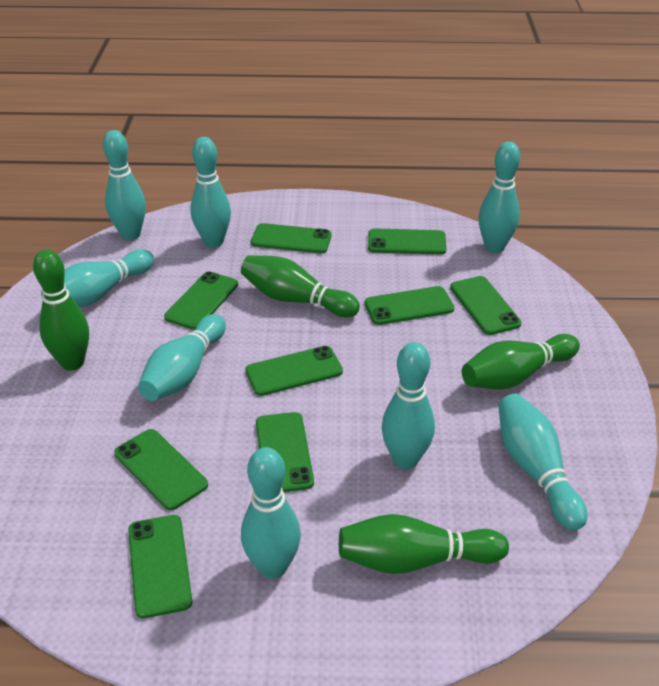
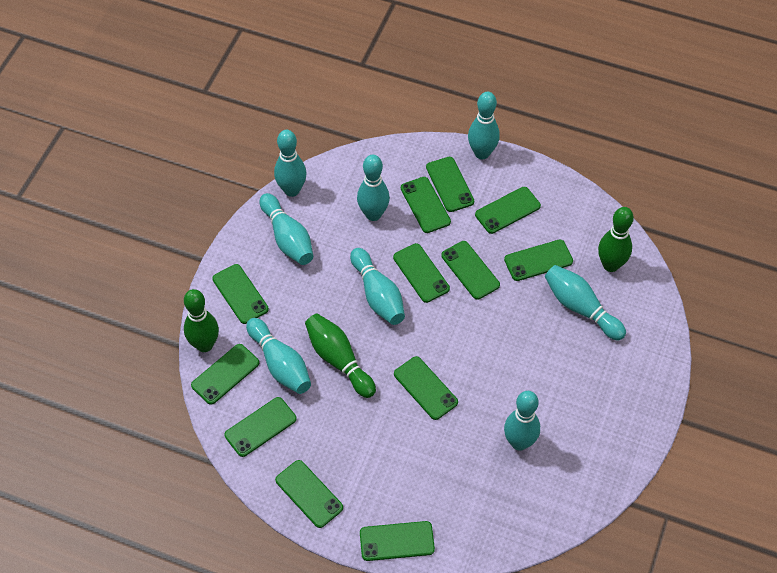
green bowling pin: 4 -> 3
green phone: 9 -> 12

